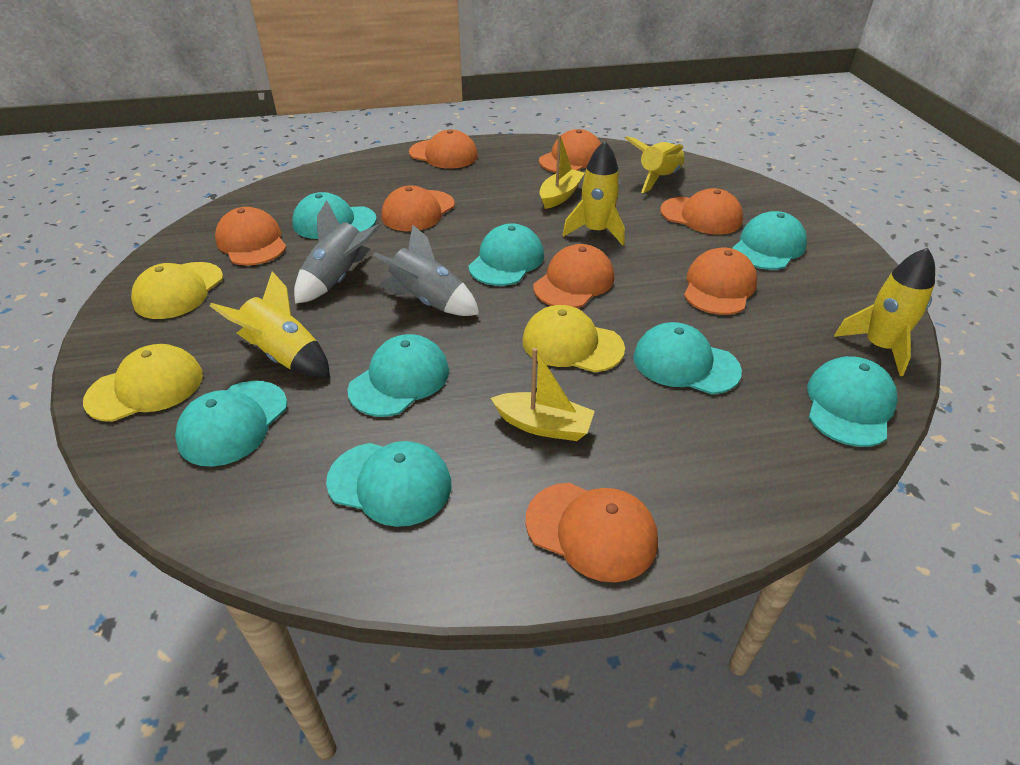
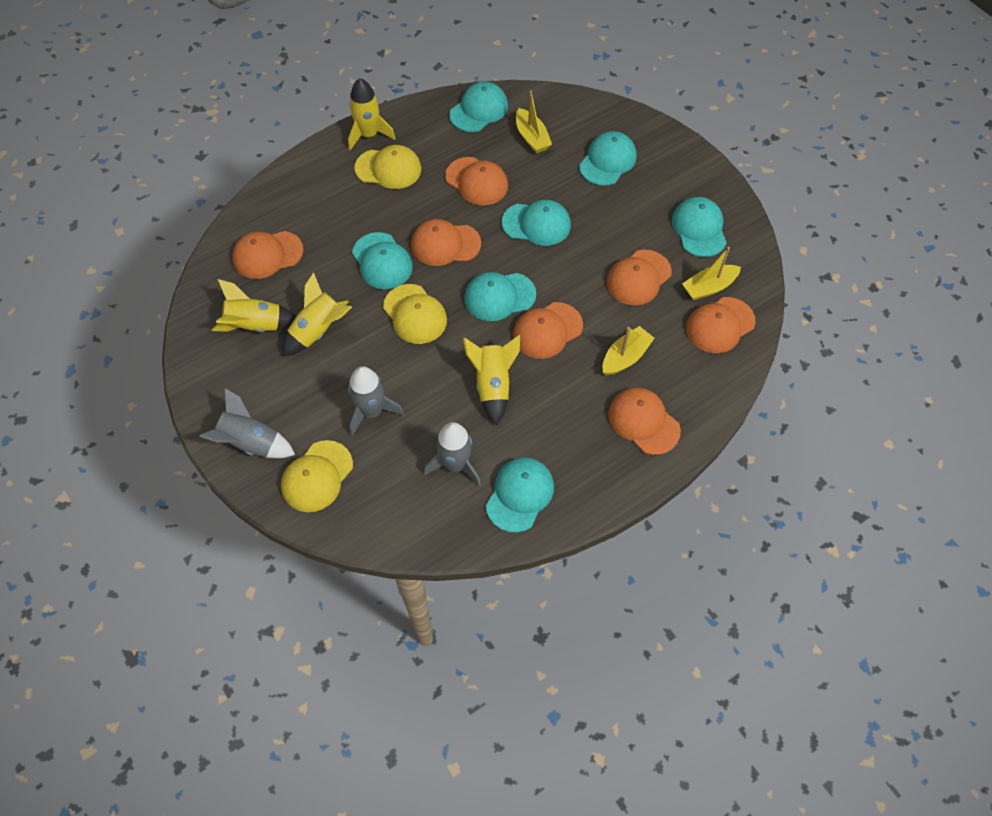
grey rocket: 2 -> 3
orange cap: 8 -> 7
turquoise cap: 8 -> 7
yellow boat: 2 -> 3

